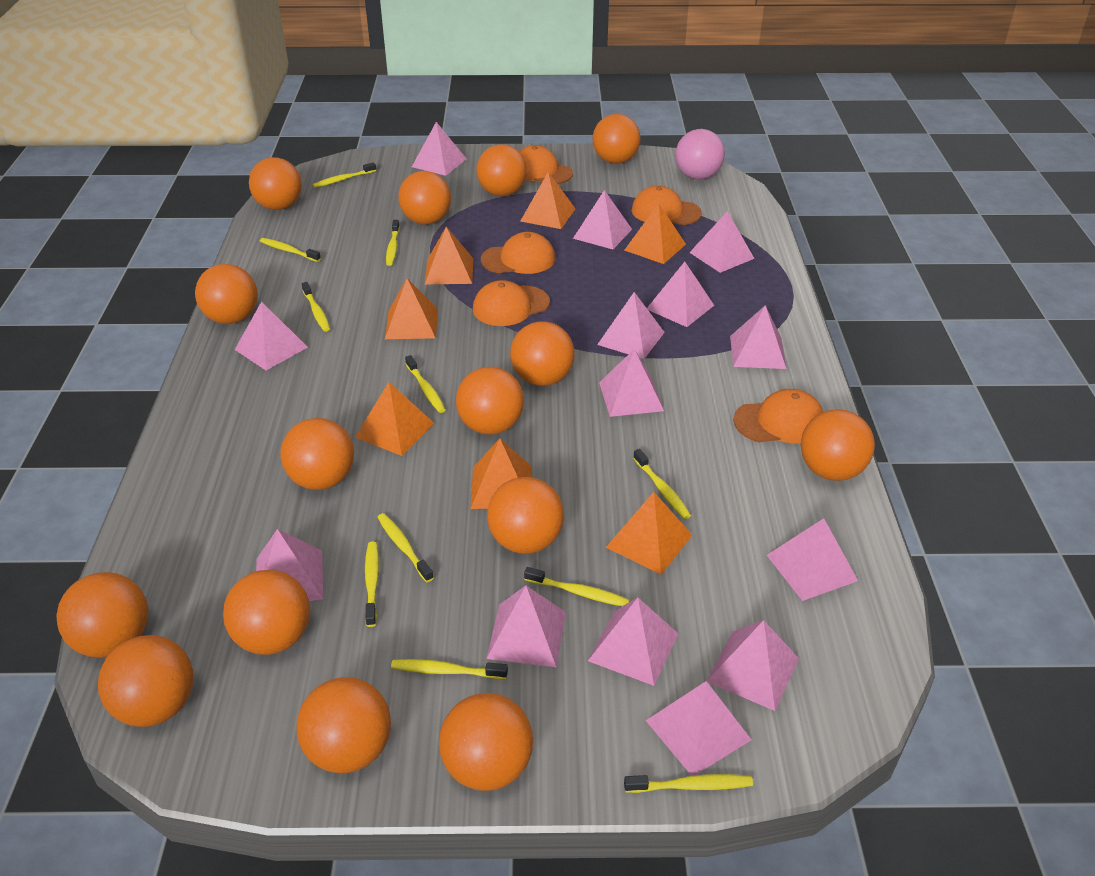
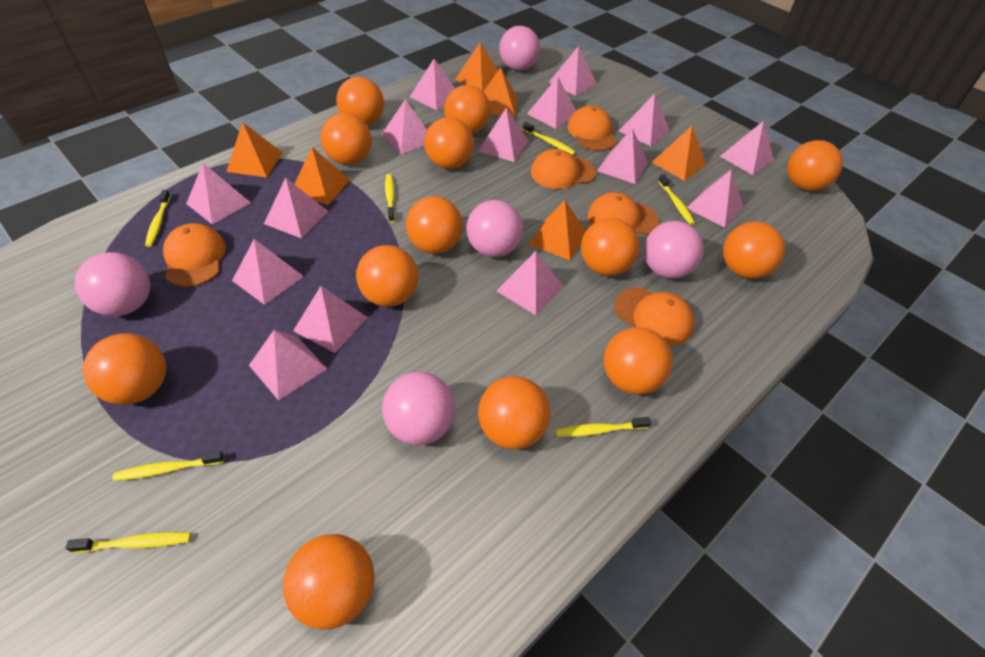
orange ball: 15 -> 13
orange pyramid: 7 -> 6
pink ball: 1 -> 5
pink pyramid: 14 -> 15
yellow toothbrush: 11 -> 7

